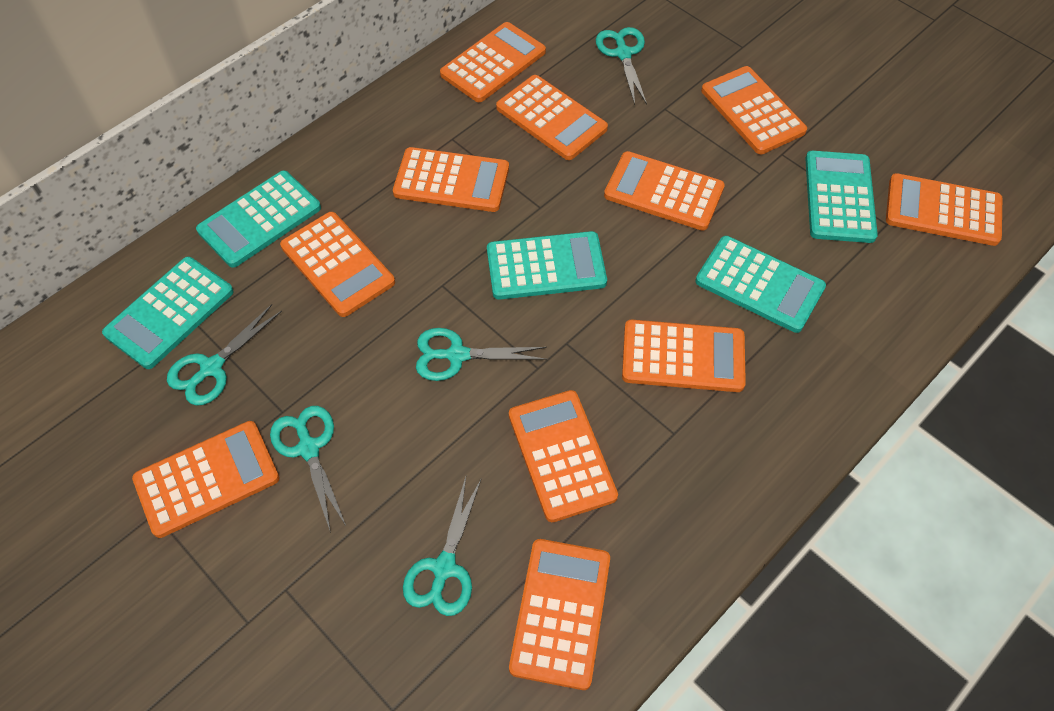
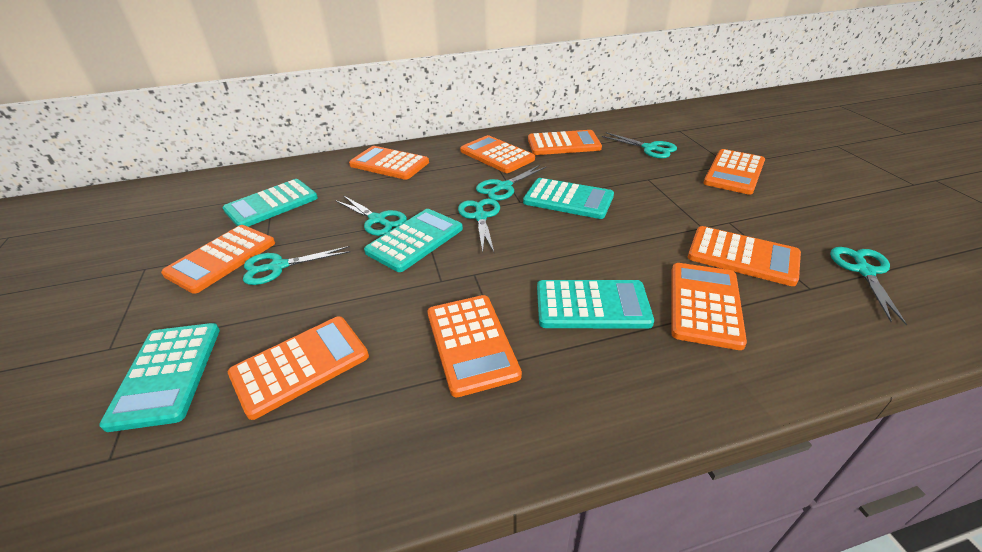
orange calculator: 11 -> 9
turquoise scissors: 5 -> 6

